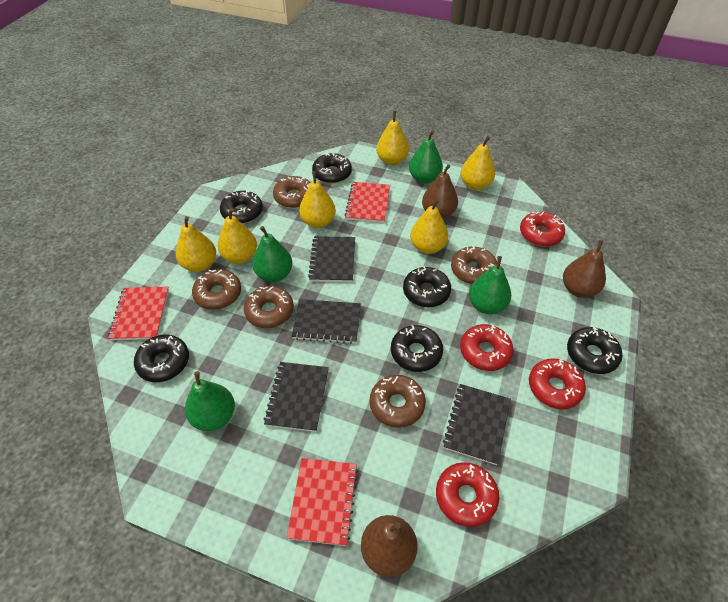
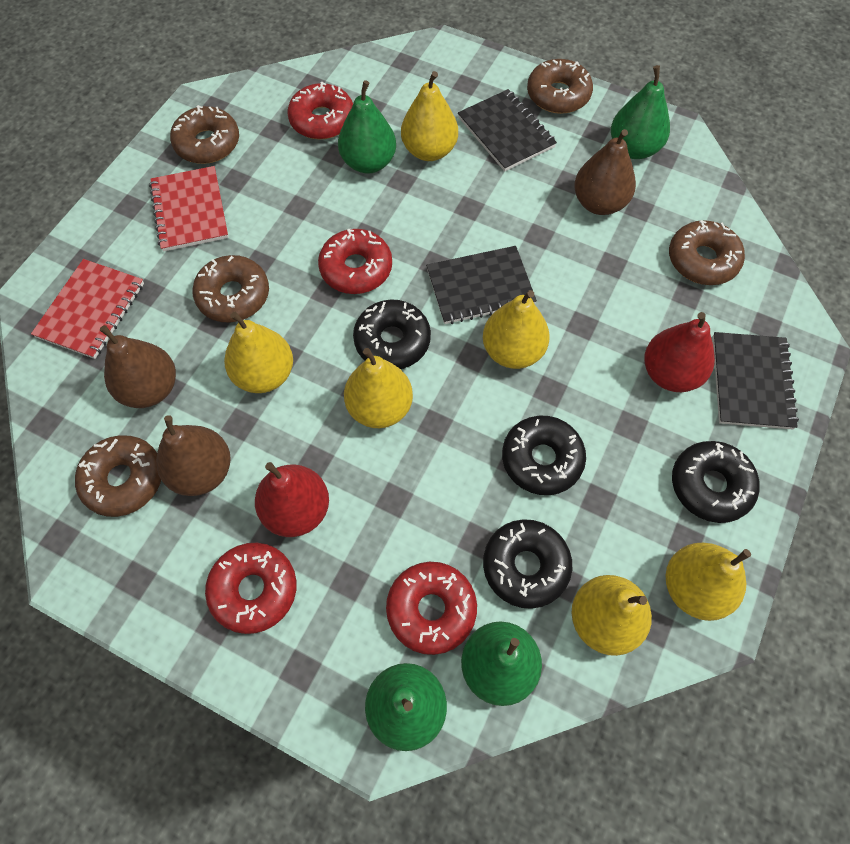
black donut: 6 -> 4
black notebook: 4 -> 3
red notebook: 3 -> 2
red pear: 0 -> 2

